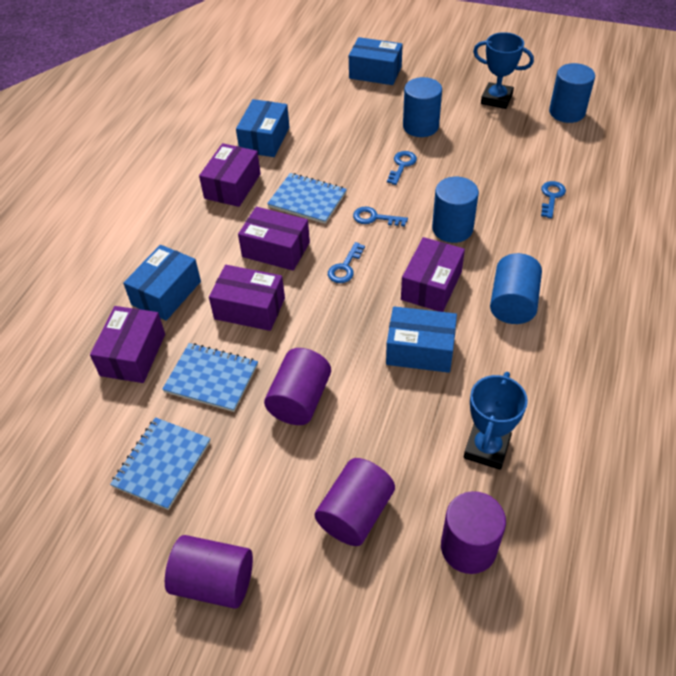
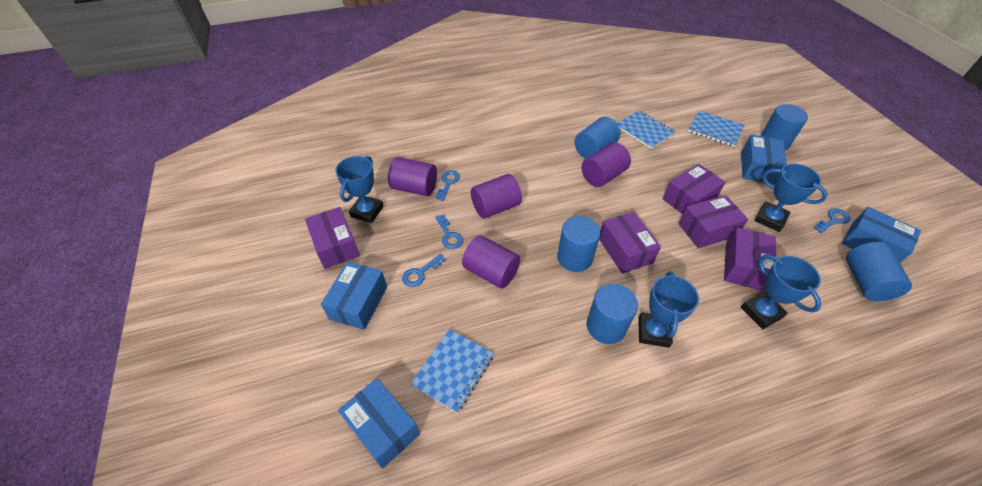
blue cylinder: 4 -> 5
blue trophy: 2 -> 4

